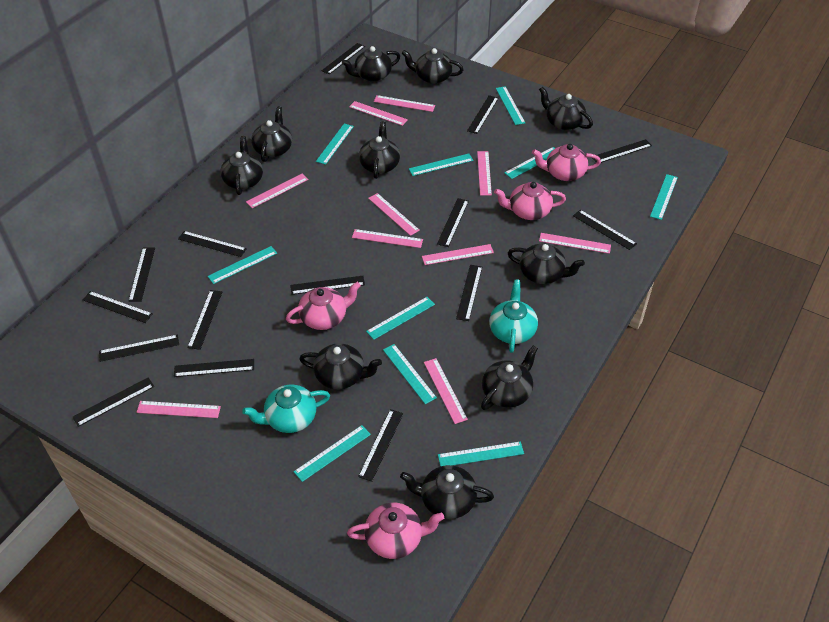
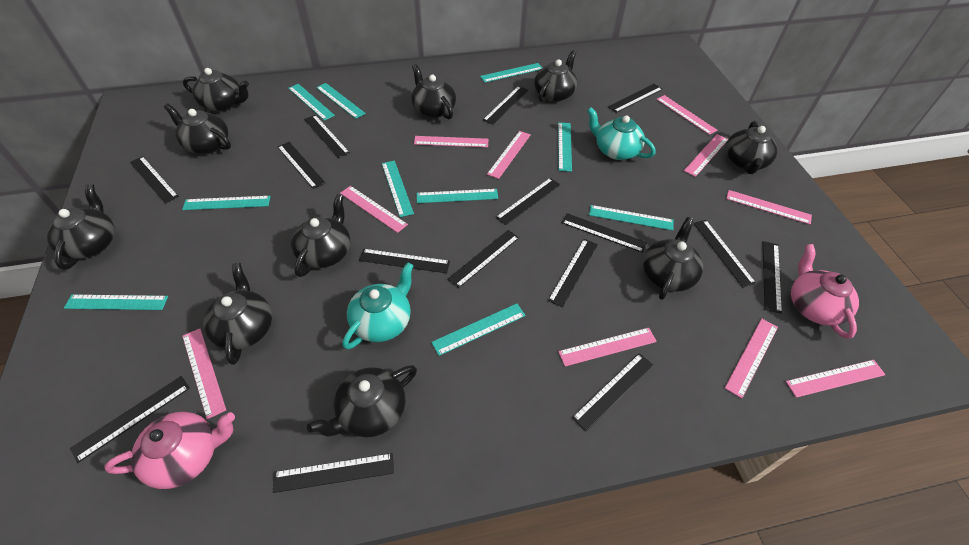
pink teapot: 4 -> 2

